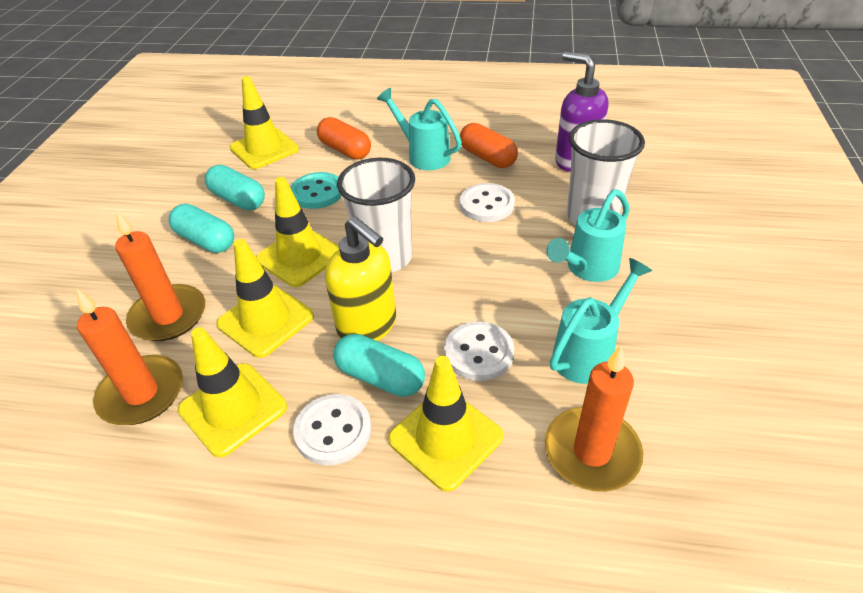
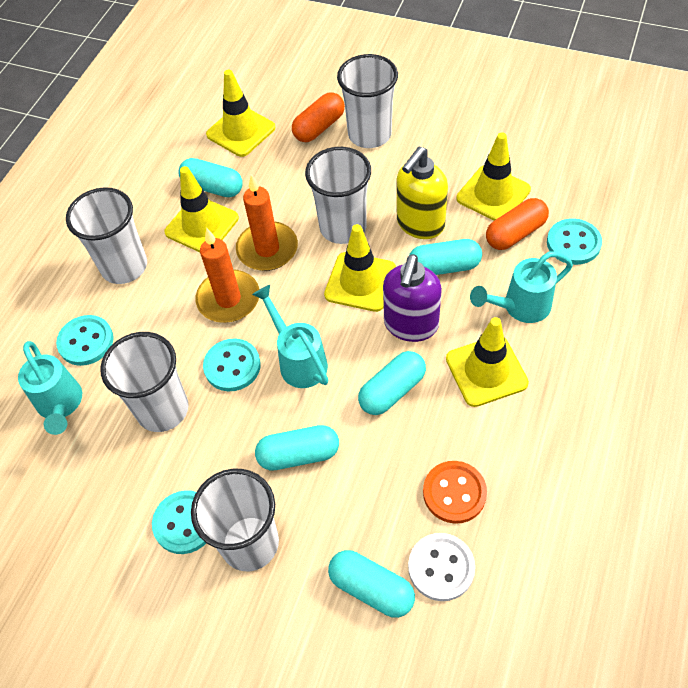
orange button: 0 -> 1
orange candle: 3 -> 2
turquoise button: 1 -> 4
turquoise capsule: 3 -> 5
white button: 3 -> 1
white cup: 2 -> 5

